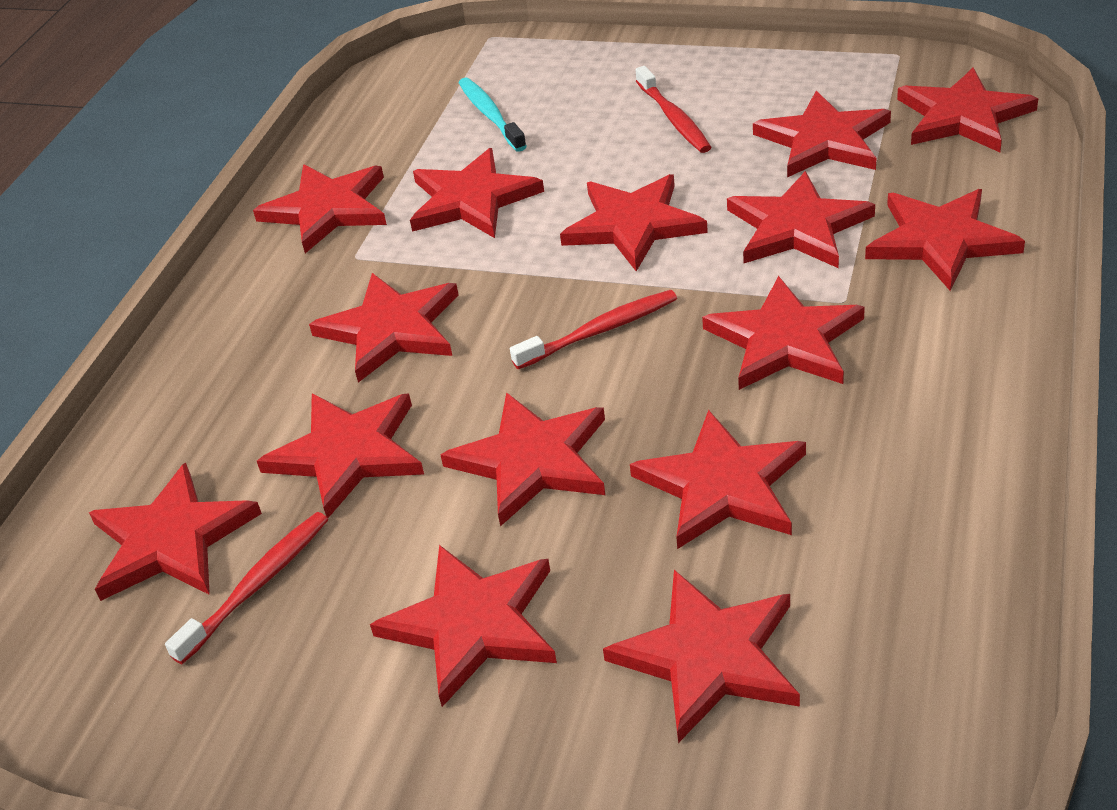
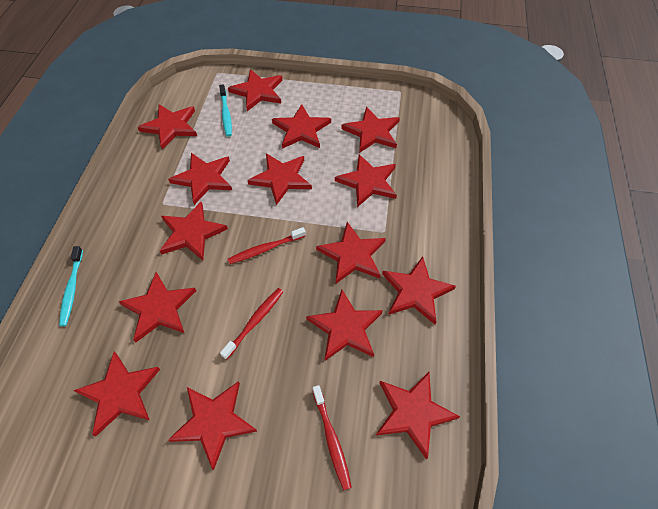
turquoise toothbrush: 1 -> 2

